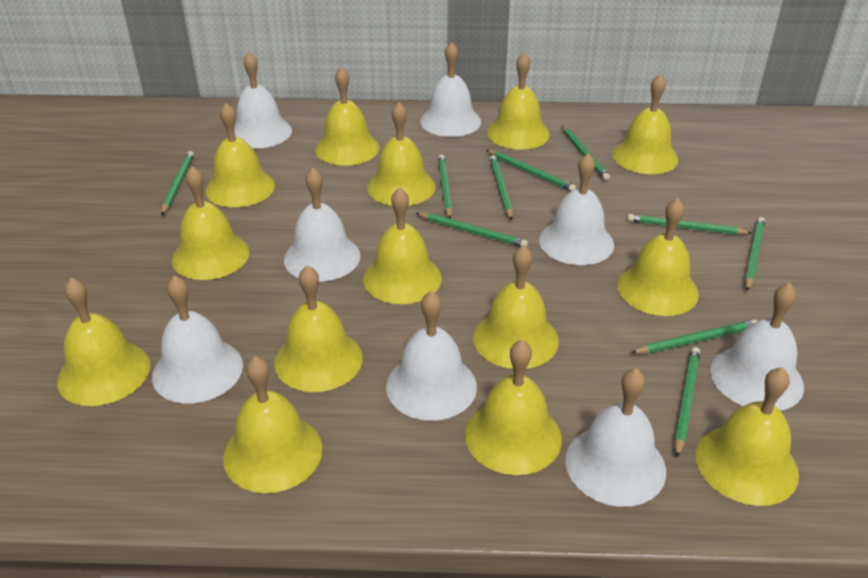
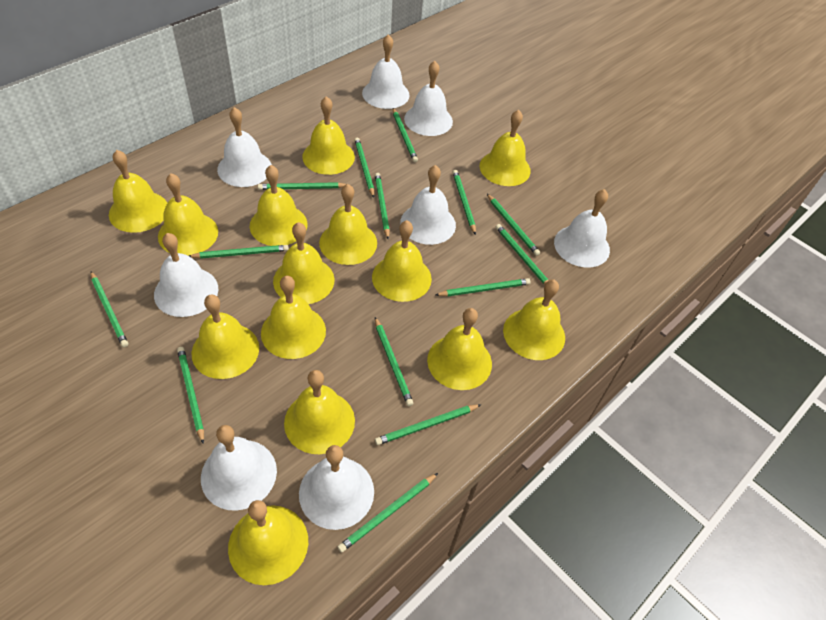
green pencil: 10 -> 14

